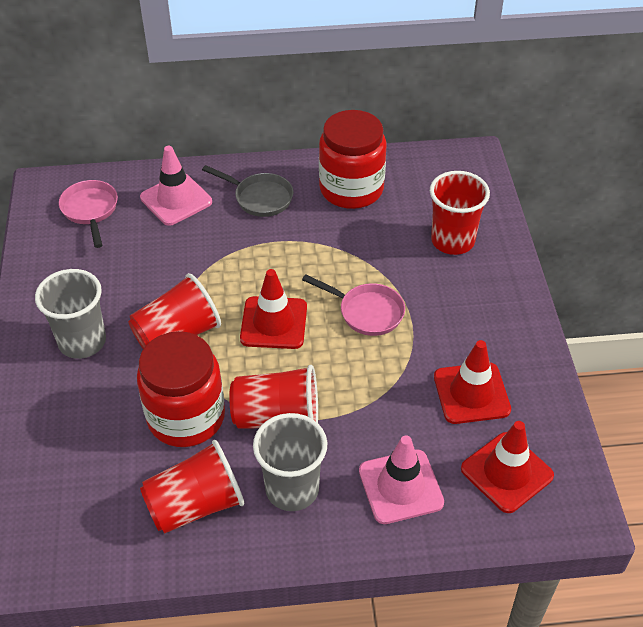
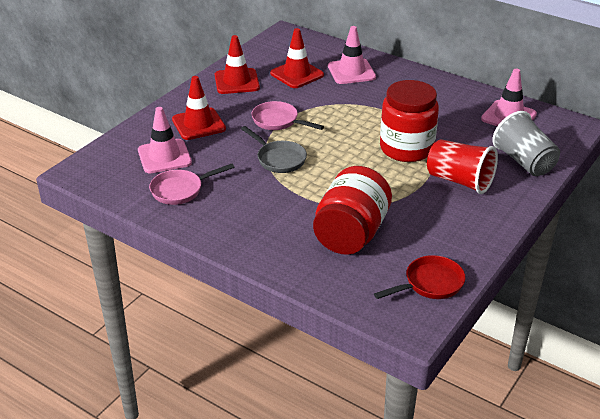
grey cup: 2 -> 1
pink traffic cone: 2 -> 3
red cup: 4 -> 1
red pan: 0 -> 1

